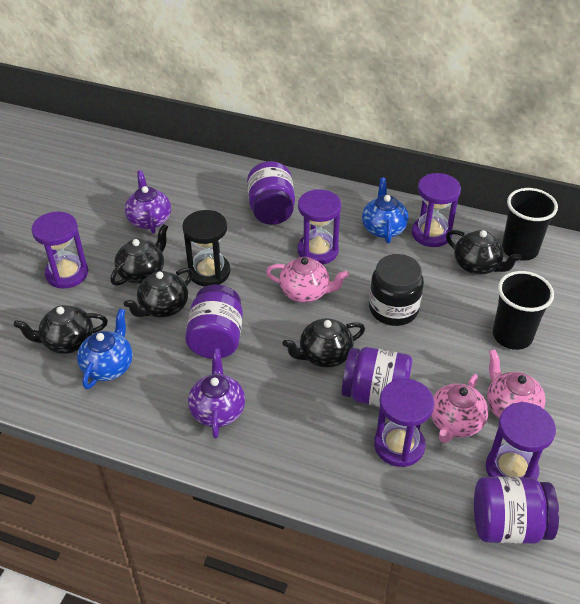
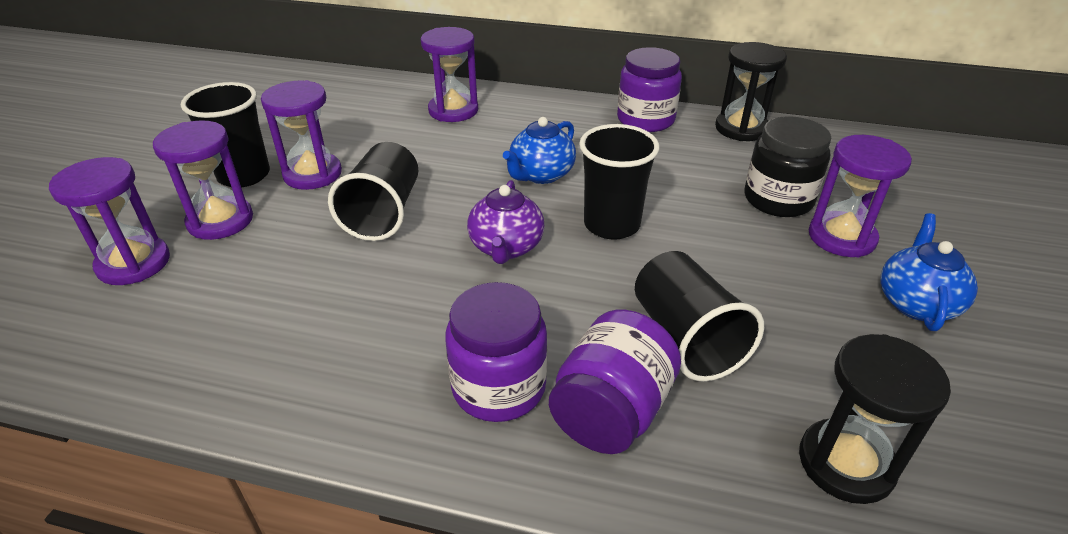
black cup: 2 -> 4
black hourglass: 1 -> 2
black teapot: 5 -> 0
pink teapot: 3 -> 0
purple jar: 4 -> 3
purple teapot: 2 -> 1

